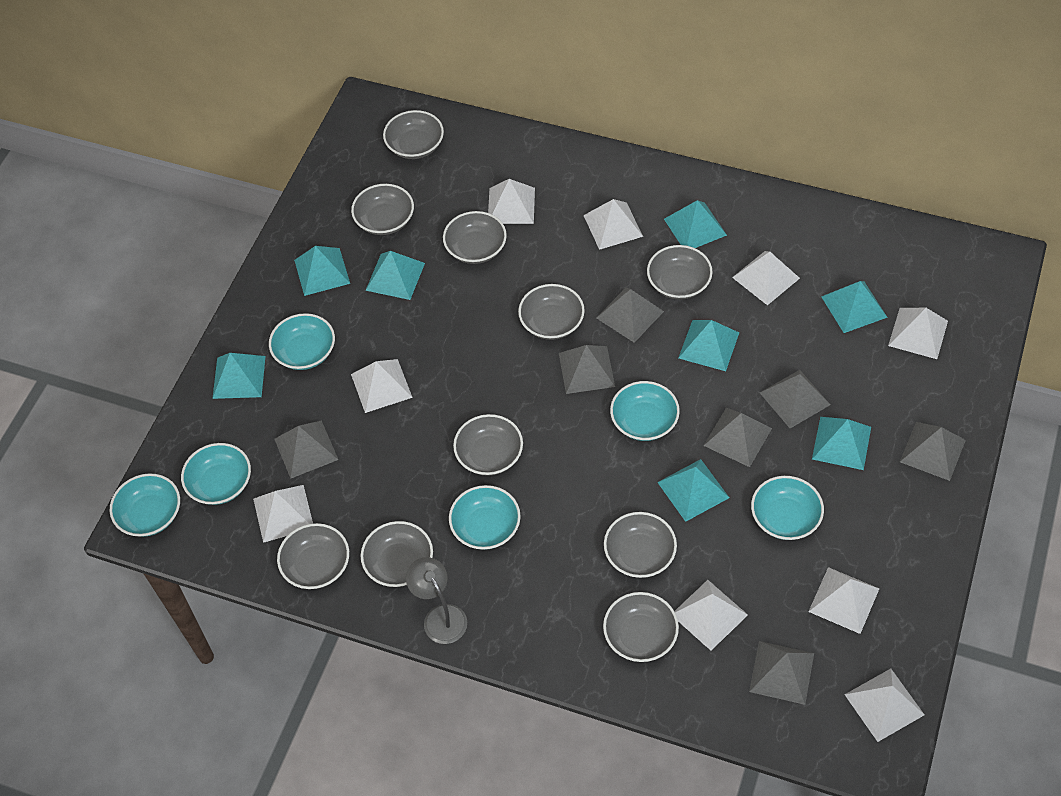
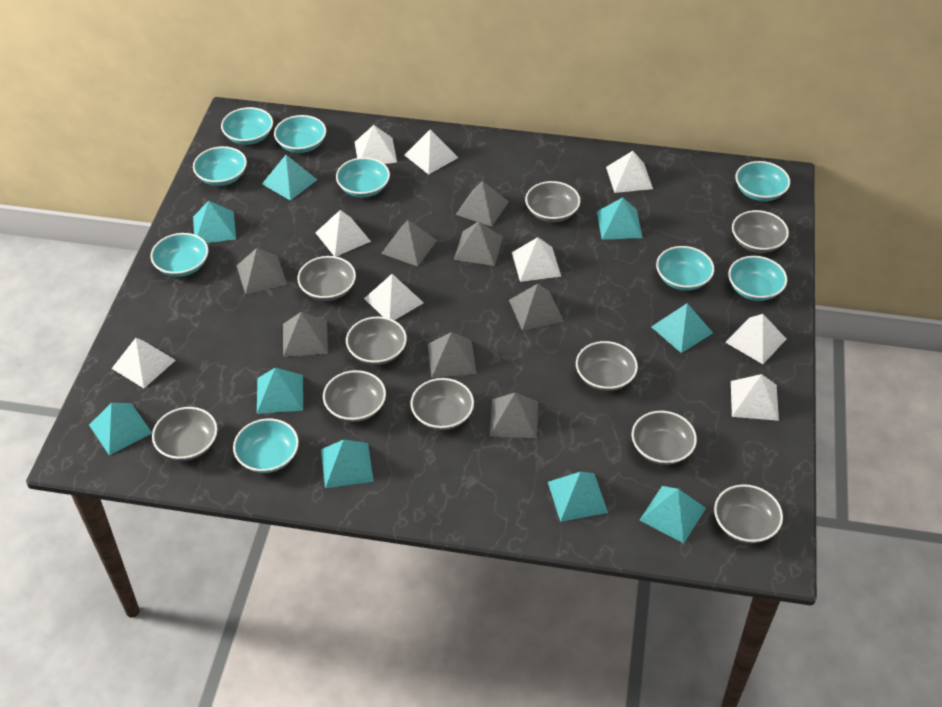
grey lamp: 1 -> 0
grey pyramid: 7 -> 8
turquoise bowl: 6 -> 9
turquoise pyramid: 8 -> 9

